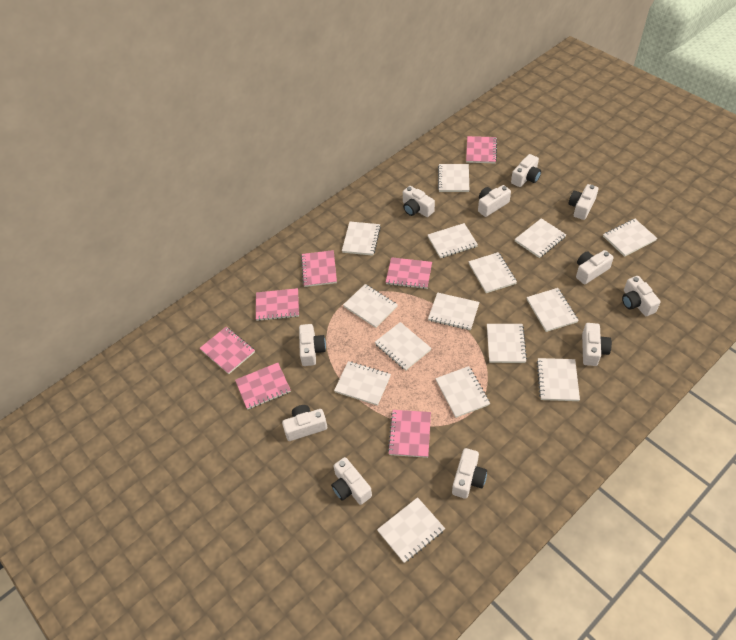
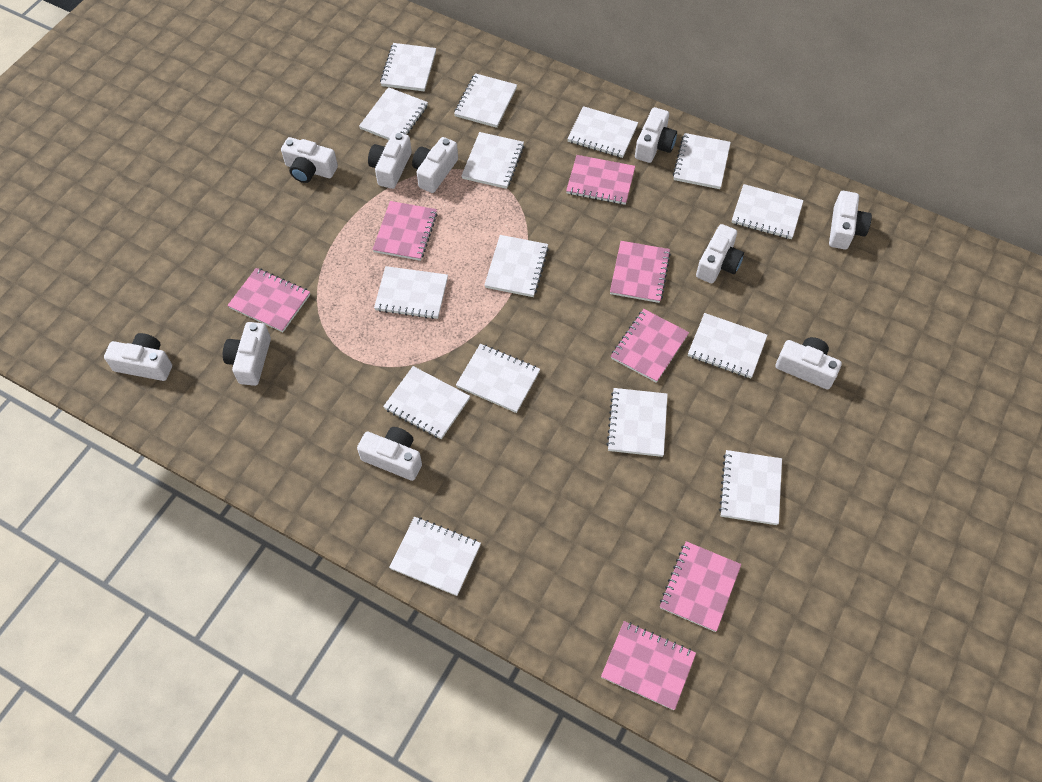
white camera: 11 -> 10

